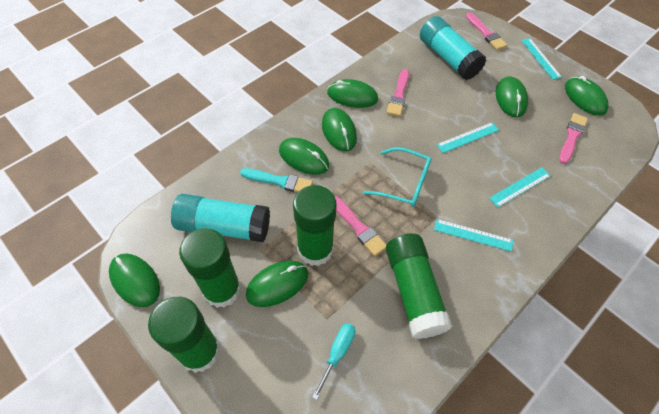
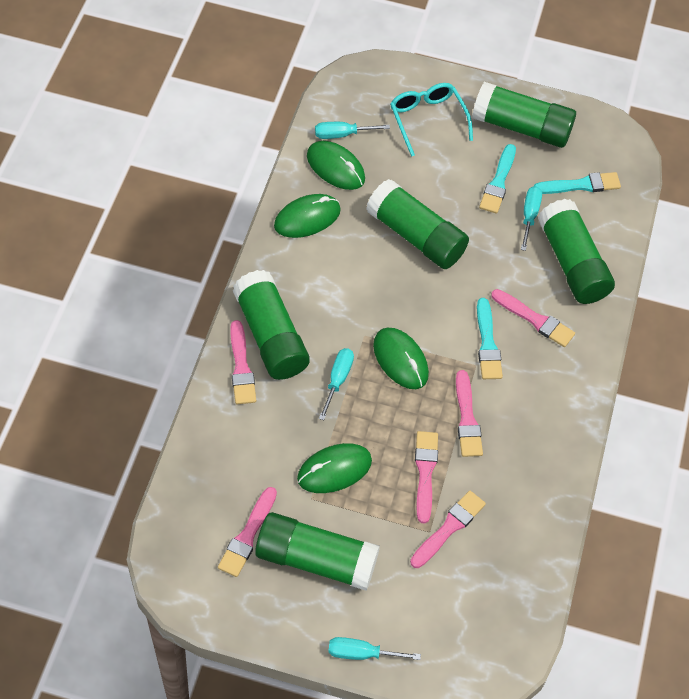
green glue stick: 4 -> 5
green mouse: 7 -> 4
pink brush: 4 -> 6
turquoise brush: 1 -> 3
turquoise glue stick: 2 -> 0
turquoise ruler: 4 -> 0
turquoise screwdriver: 1 -> 4

